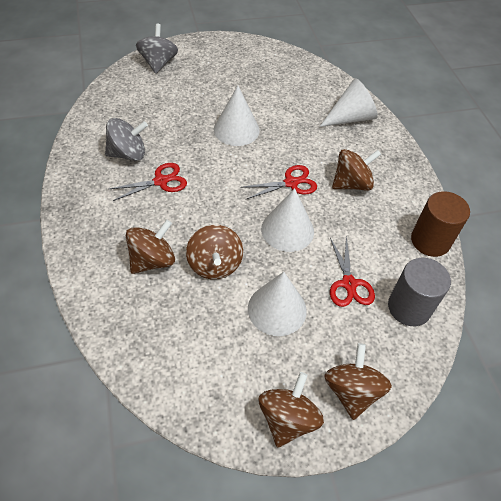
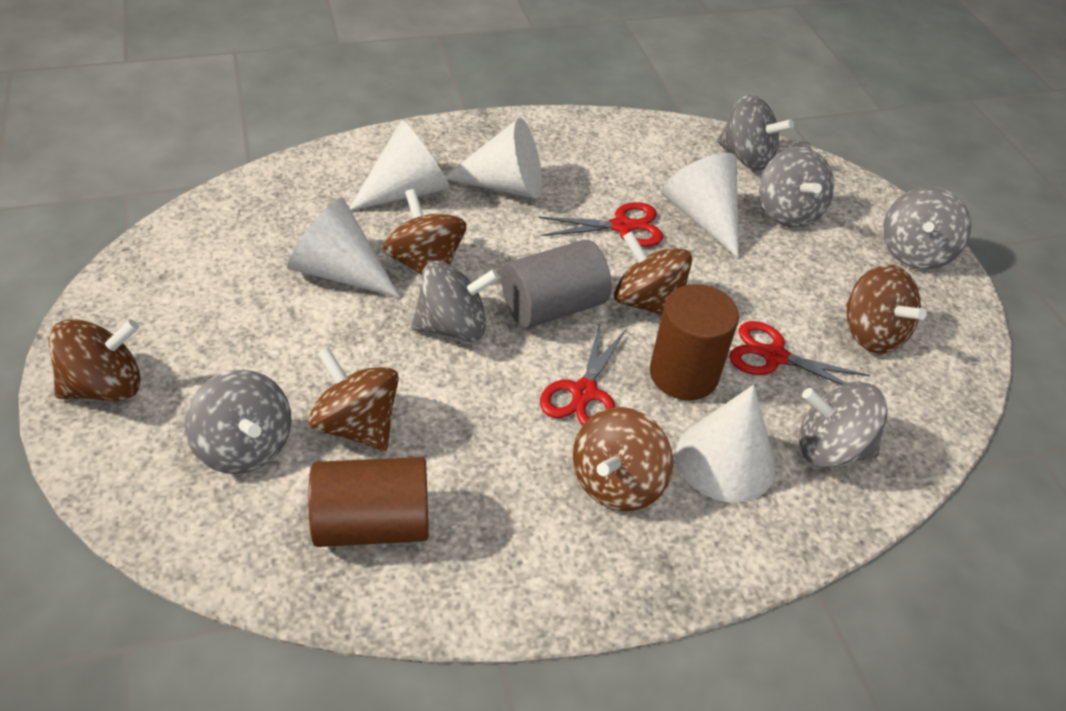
brown cylinder: 1 -> 2
brown spinning top: 5 -> 6
grey spinning top: 2 -> 6
white cone: 4 -> 5

